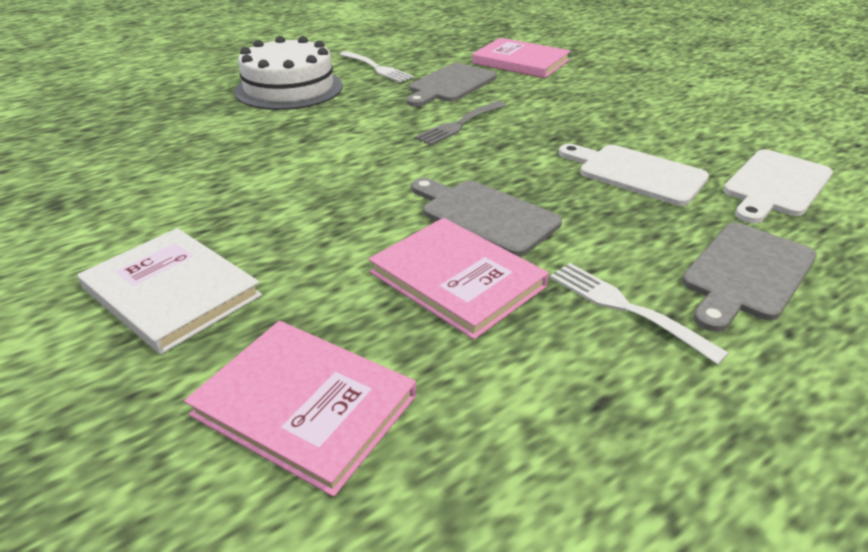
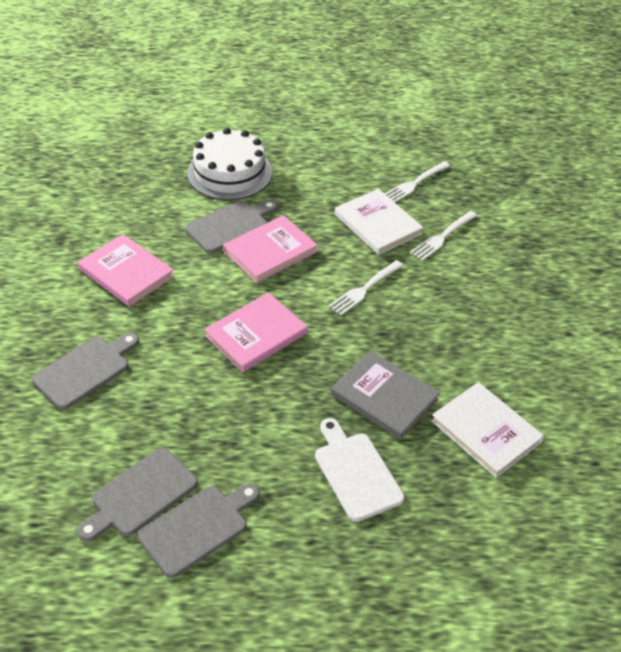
grey book: 0 -> 1
grey cutting board: 3 -> 4
grey fork: 1 -> 0
white book: 1 -> 2
white cutting board: 2 -> 1
white fork: 2 -> 3

